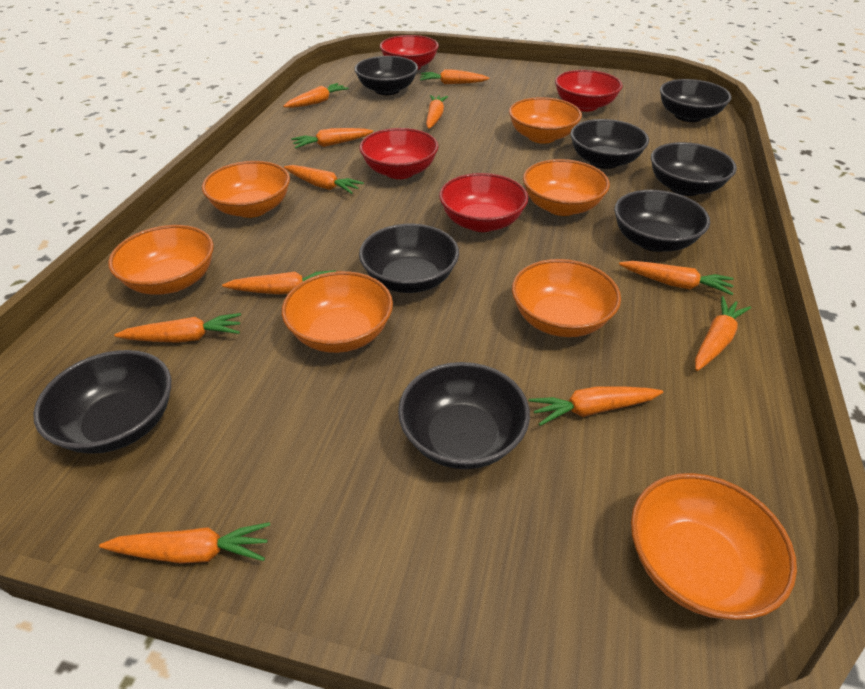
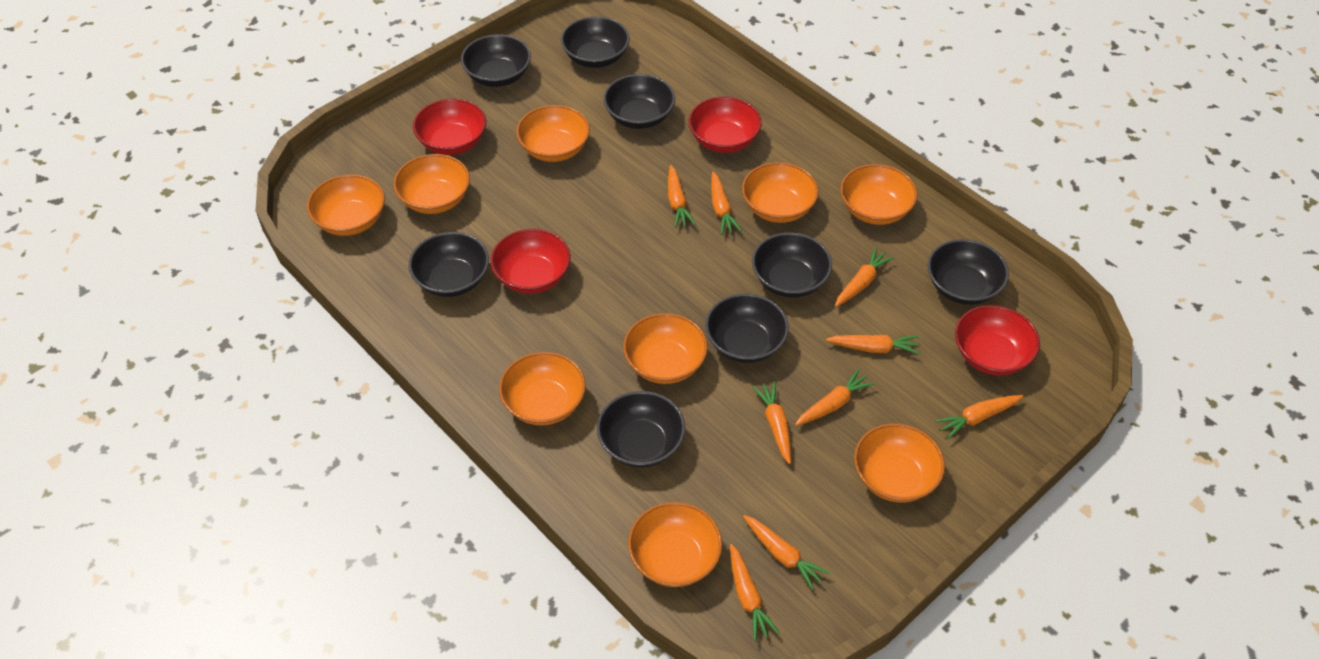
orange bowl: 7 -> 9
orange carrot: 11 -> 9

